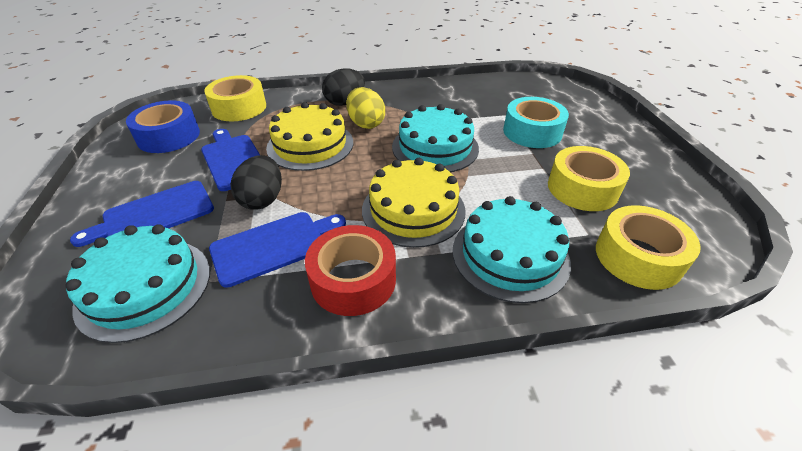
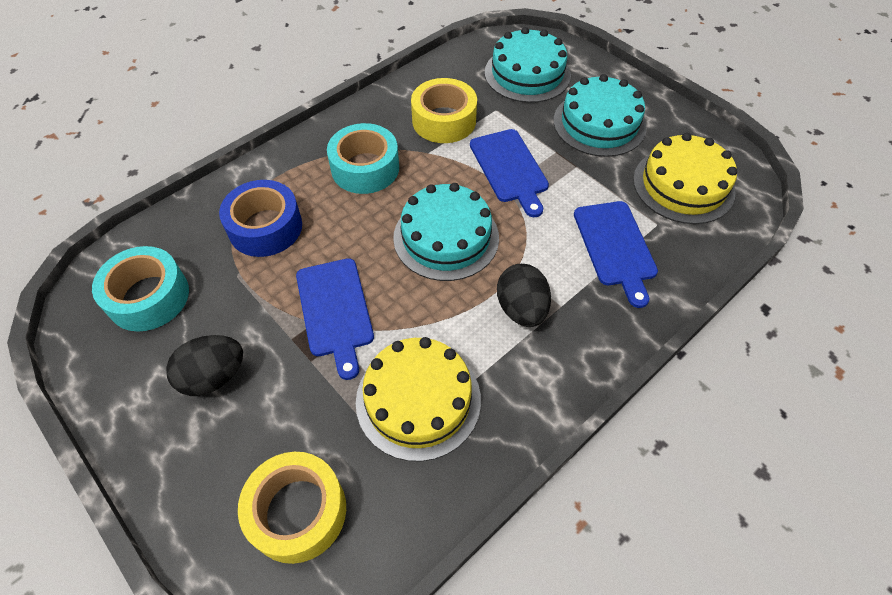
red tape: 1 -> 0
turquoise tape: 1 -> 2
yellow egg: 1 -> 0
yellow tape: 3 -> 2

